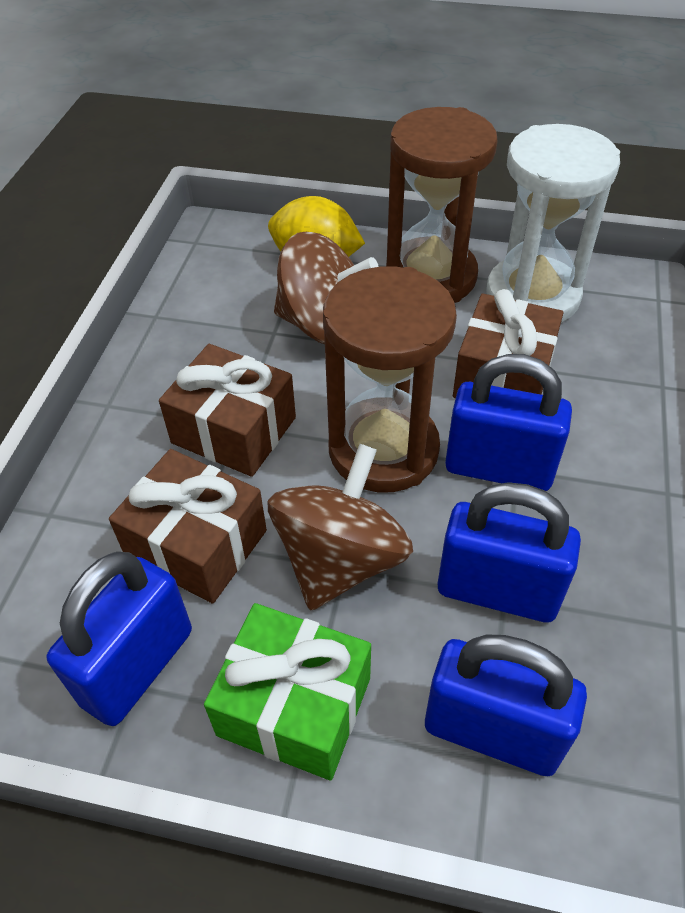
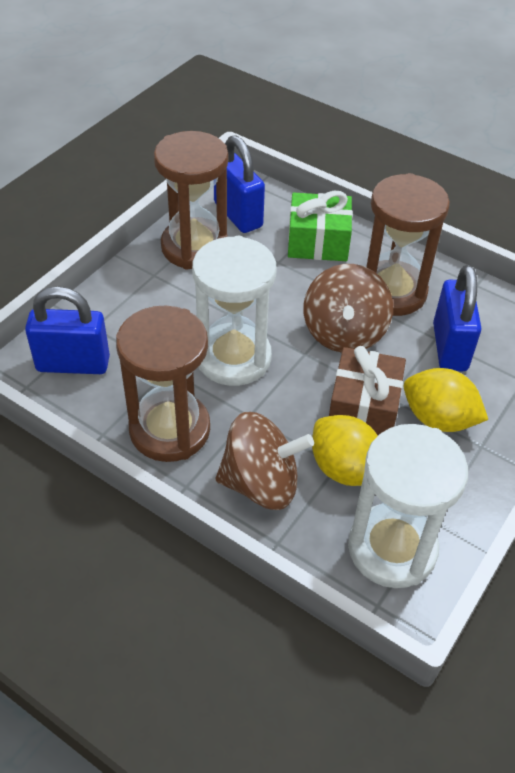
blue padlock: 4 -> 3
brown gift: 3 -> 1
brown hourglass: 2 -> 3
white hourglass: 1 -> 2
yellow lemon: 1 -> 2

